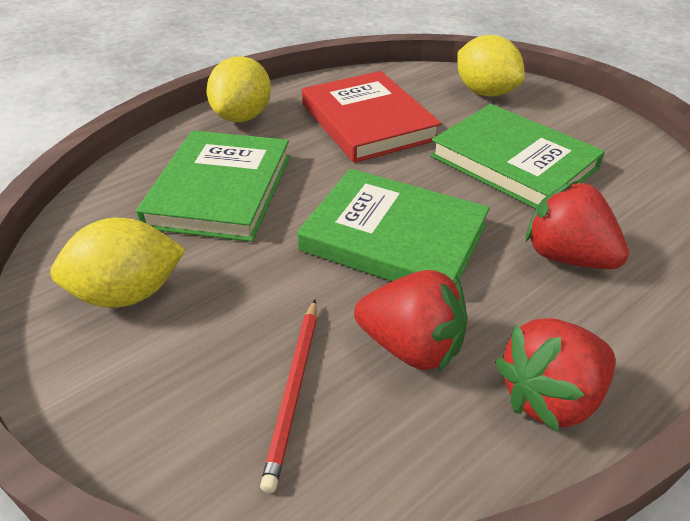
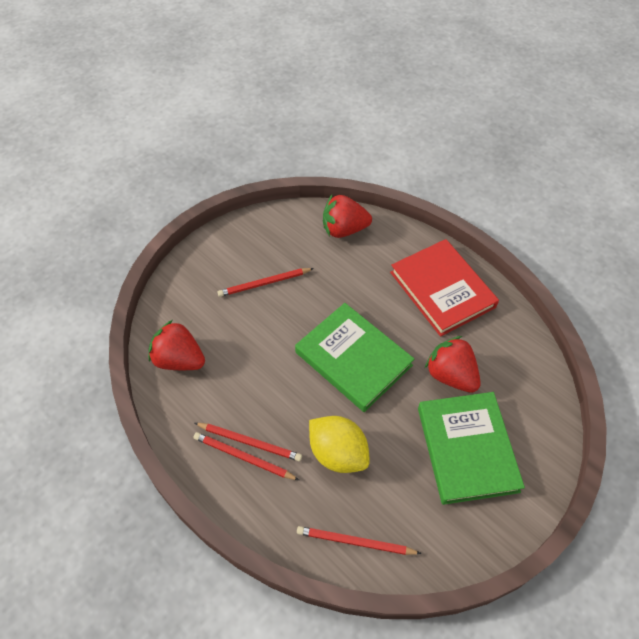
green book: 3 -> 2
red pencil: 1 -> 4
yellow lemon: 3 -> 1

